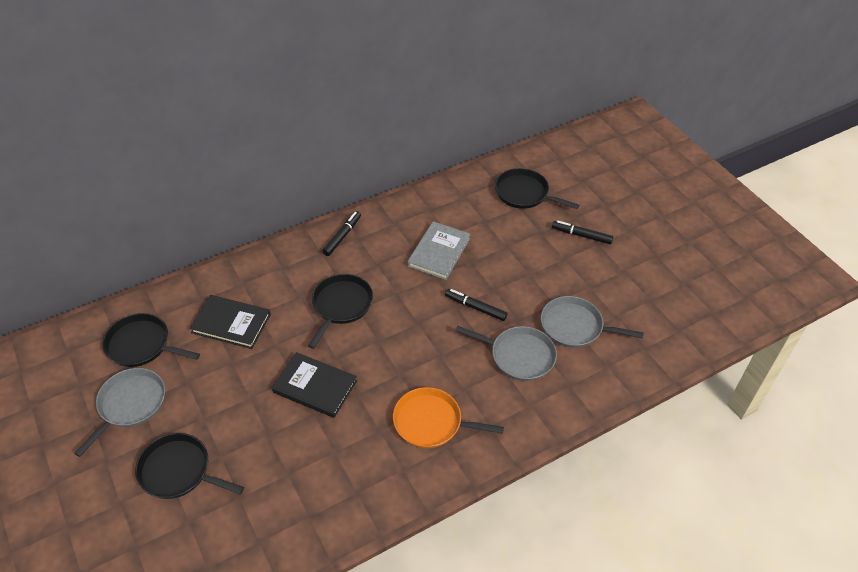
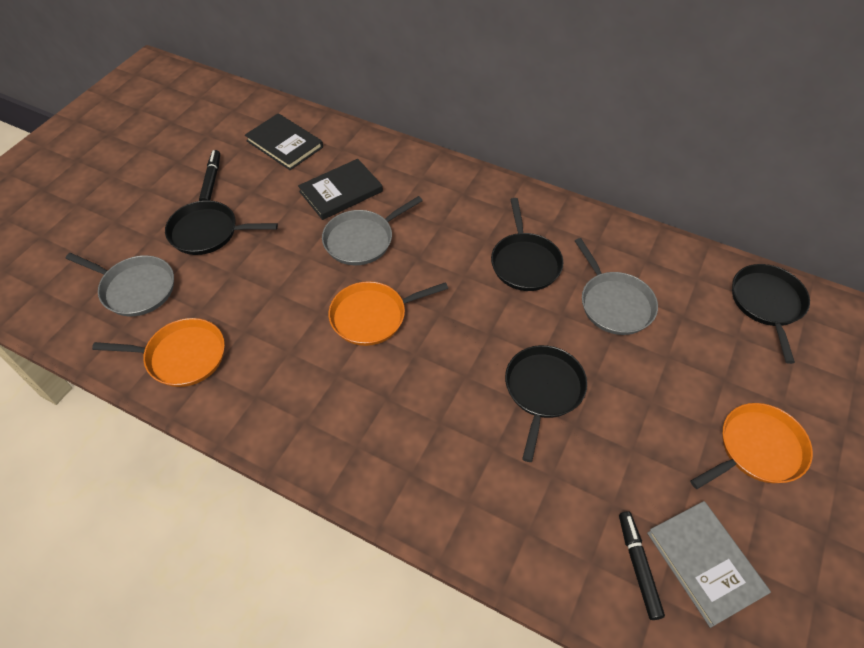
black marker: 3 -> 2
orange pan: 1 -> 3

